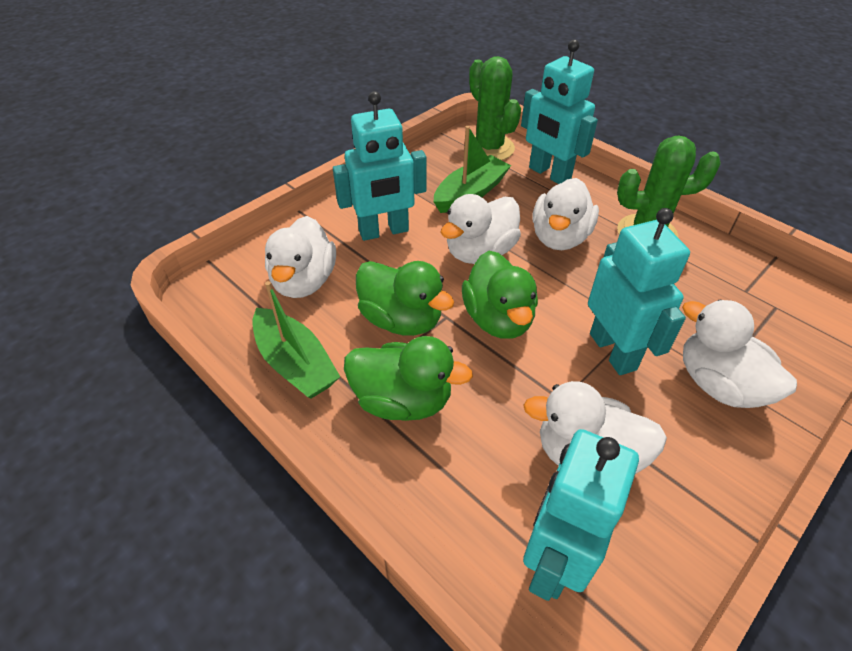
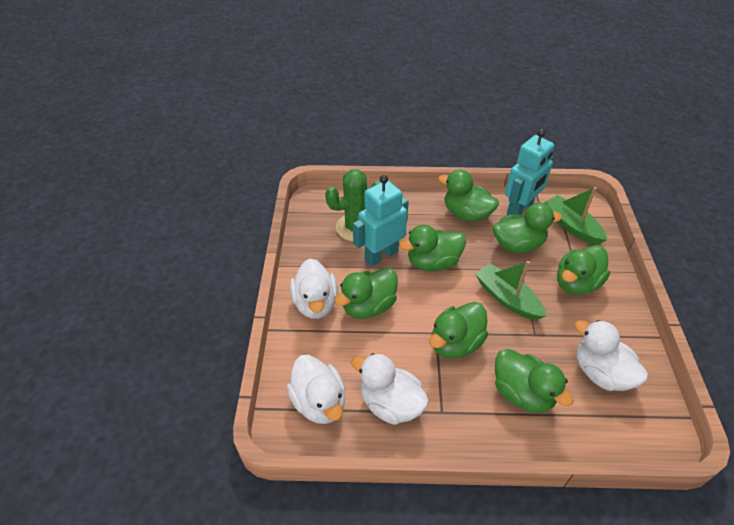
green cactus: 2 -> 1
green duck: 3 -> 7
turquoise robot: 4 -> 2
white duck: 5 -> 4

